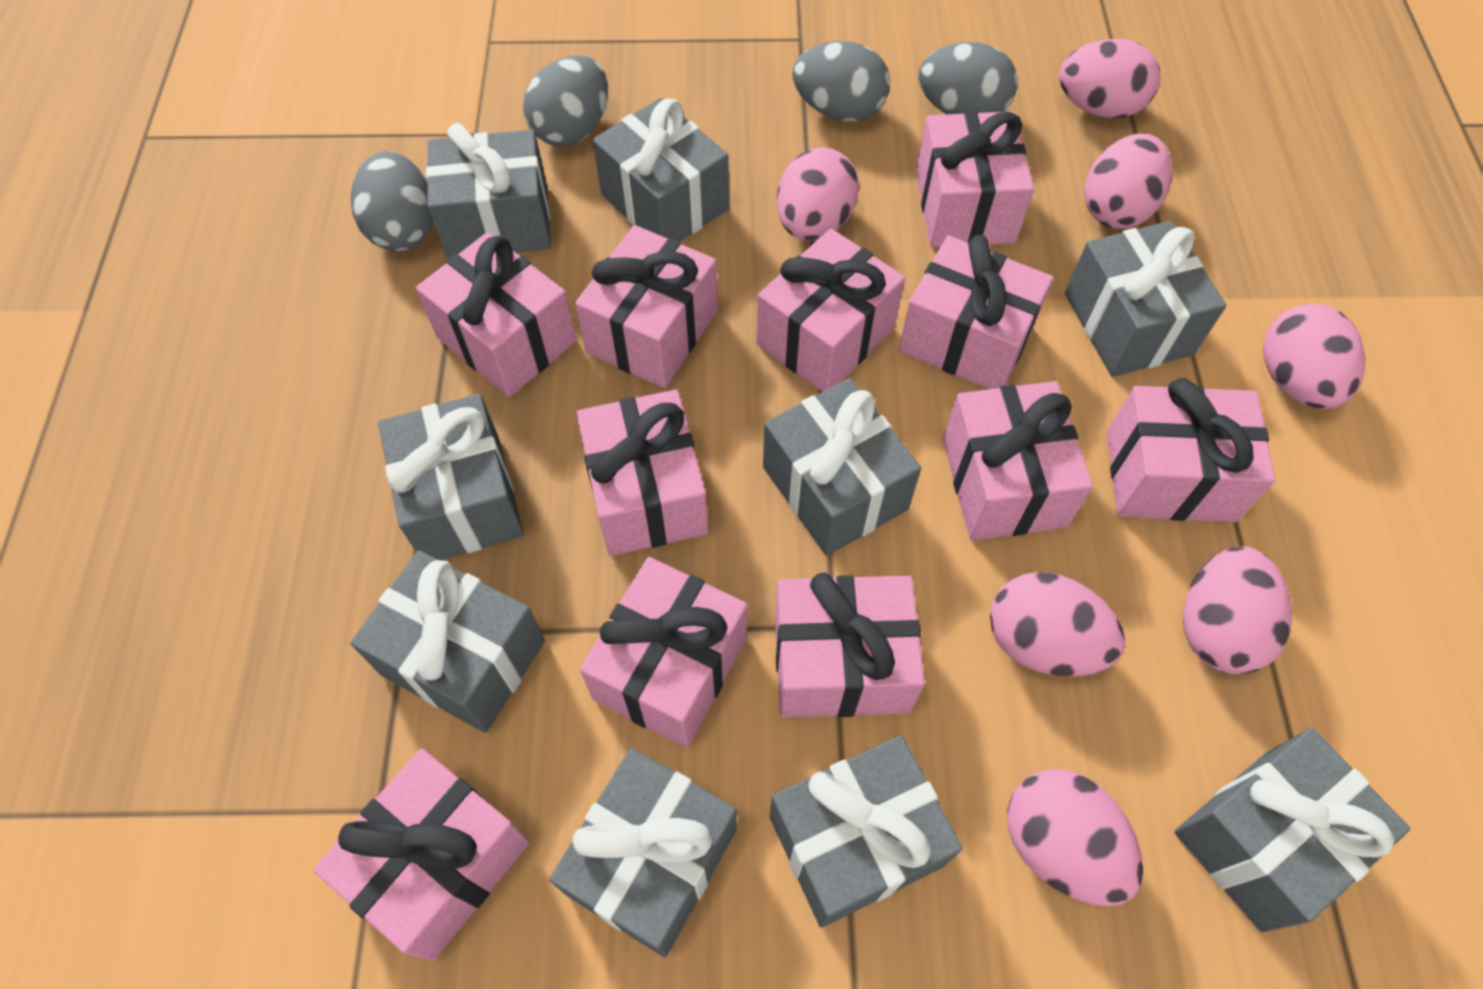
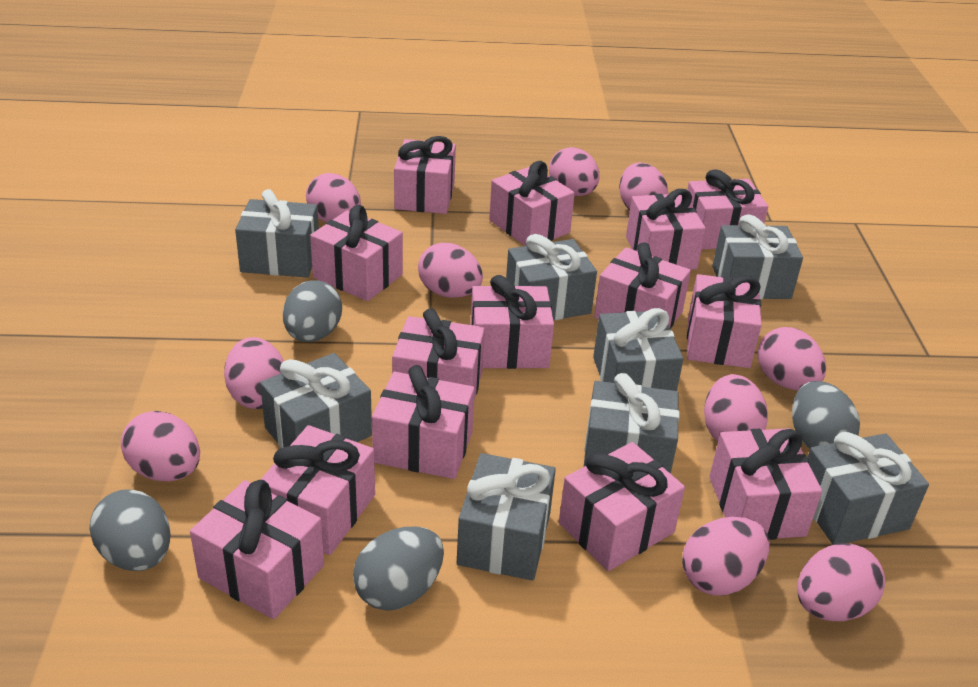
grey gift: 9 -> 8
pink egg: 7 -> 10
pink gift: 11 -> 14

